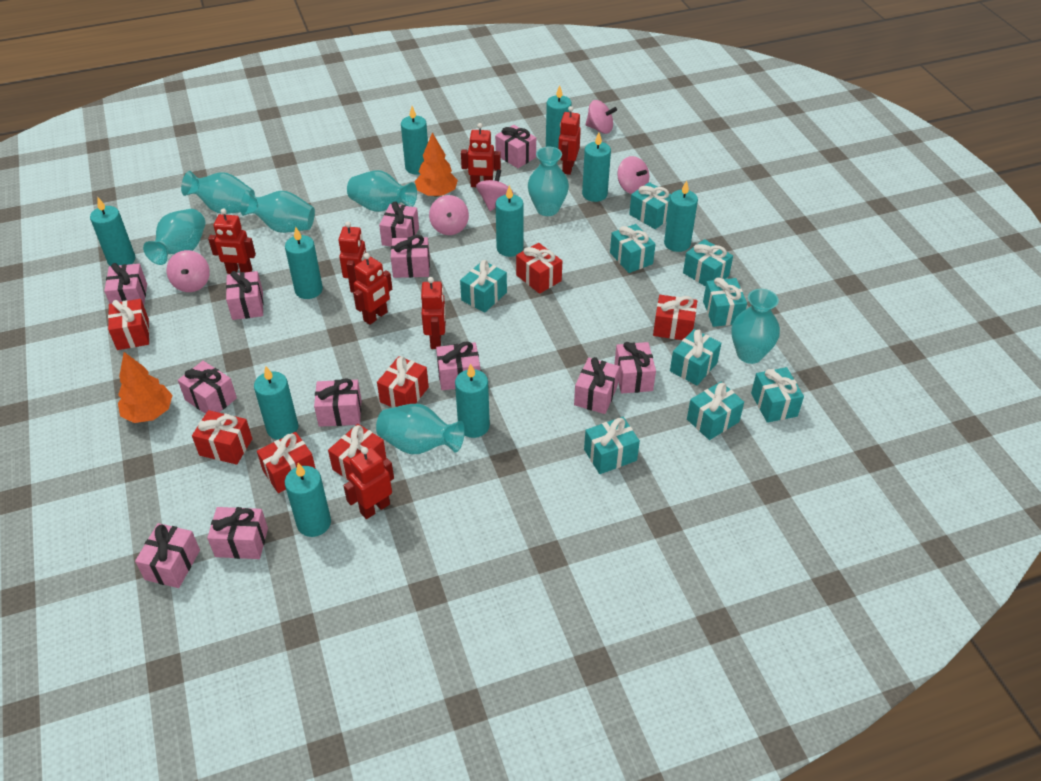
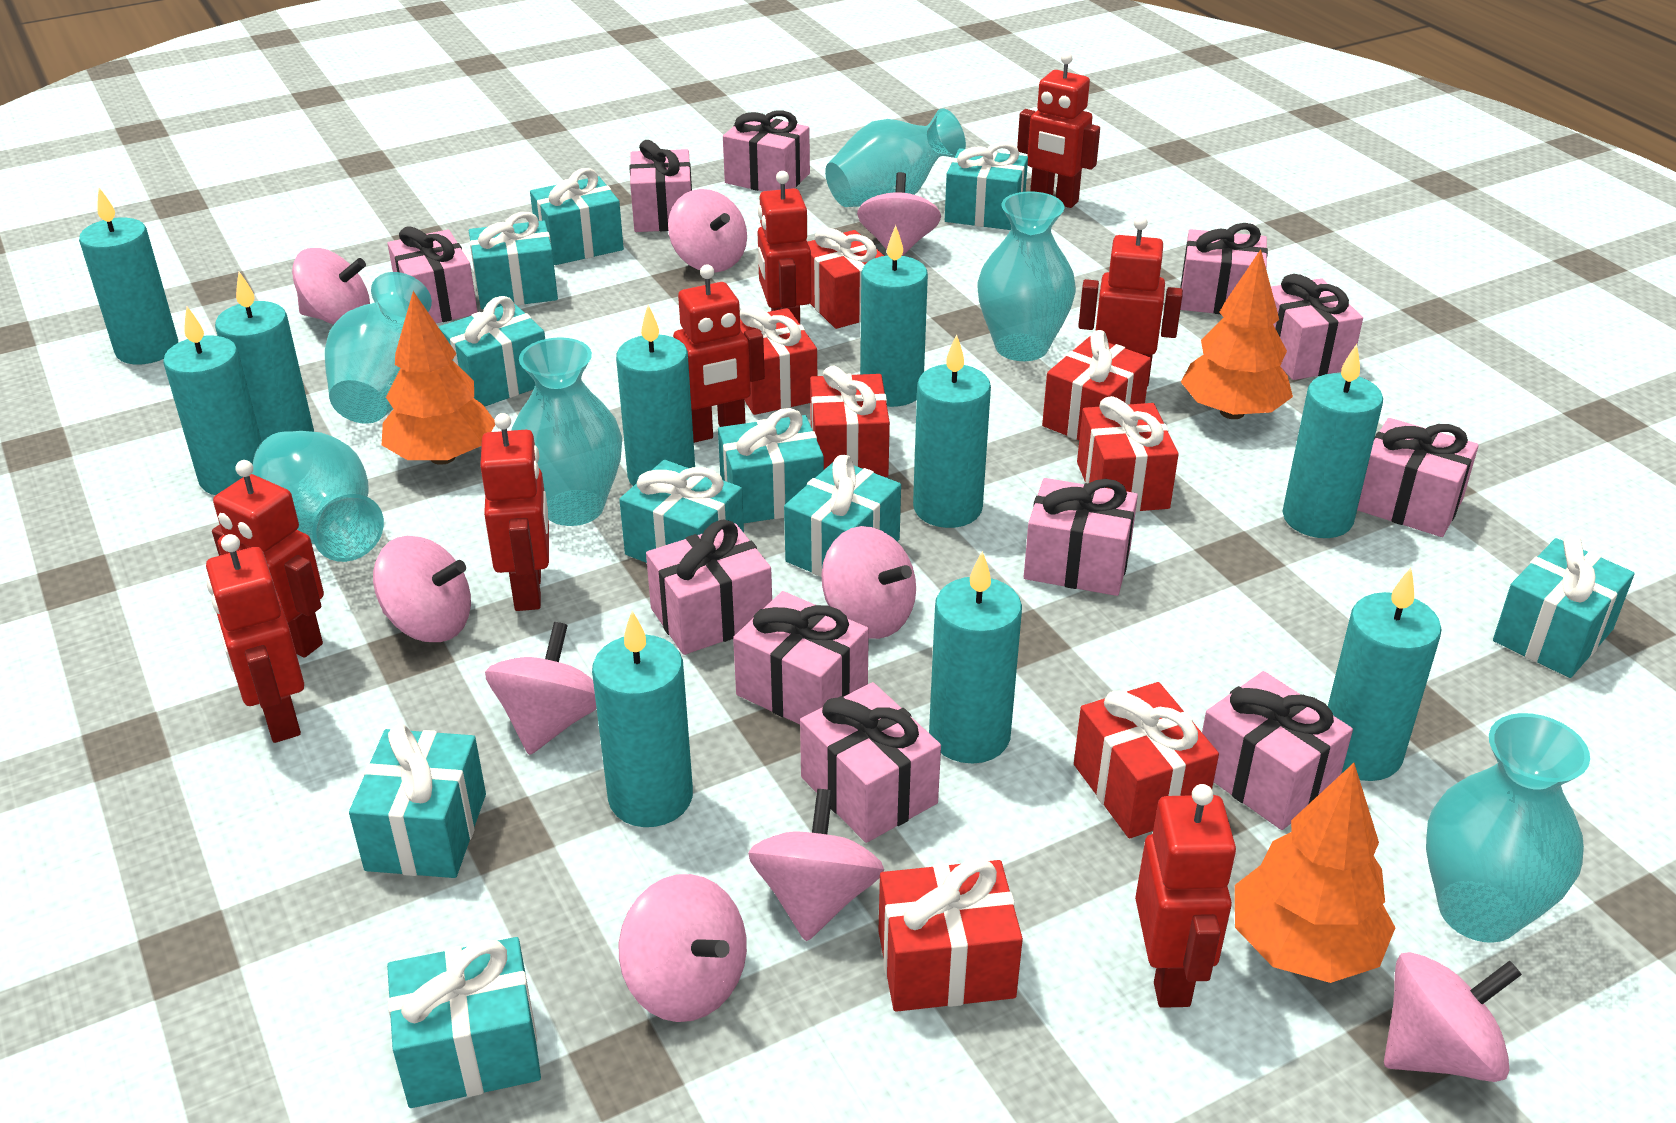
orange tree: 2 -> 3
pink gift: 12 -> 11
pink spinning top: 5 -> 9
red robot: 7 -> 8
turquoise gift: 9 -> 10
turquoise vase: 7 -> 6

